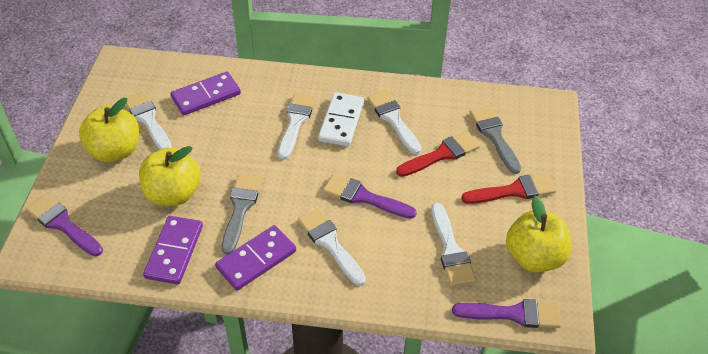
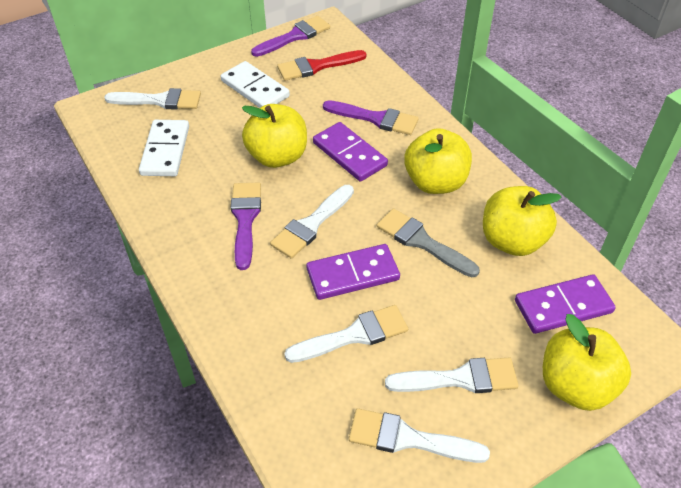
grey brush: 2 -> 1
red brush: 2 -> 1
white domino: 1 -> 2
yellow apple: 3 -> 4

